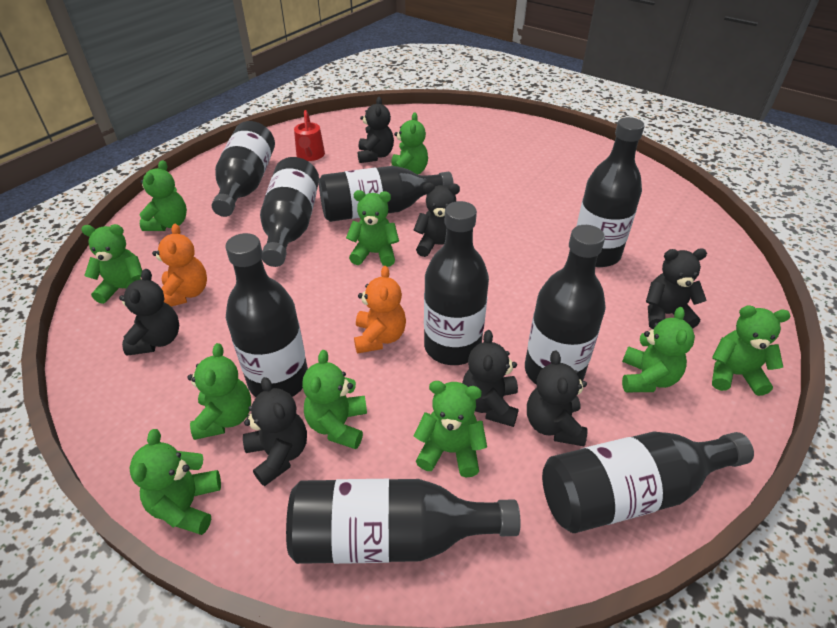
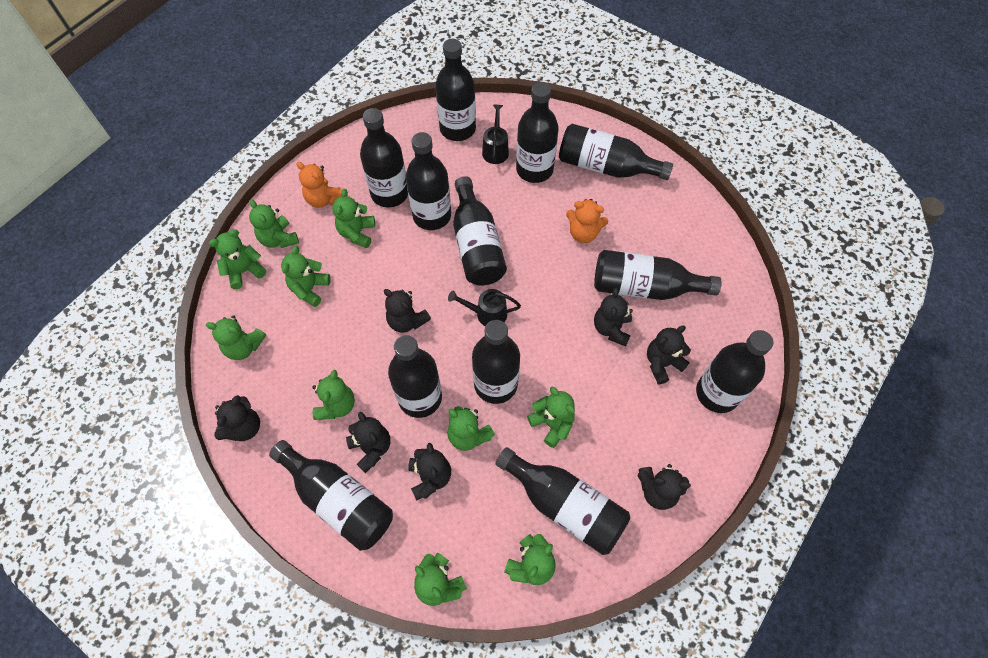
black bottle: 9 -> 12
black watering can: 0 -> 2
red watering can: 1 -> 0

